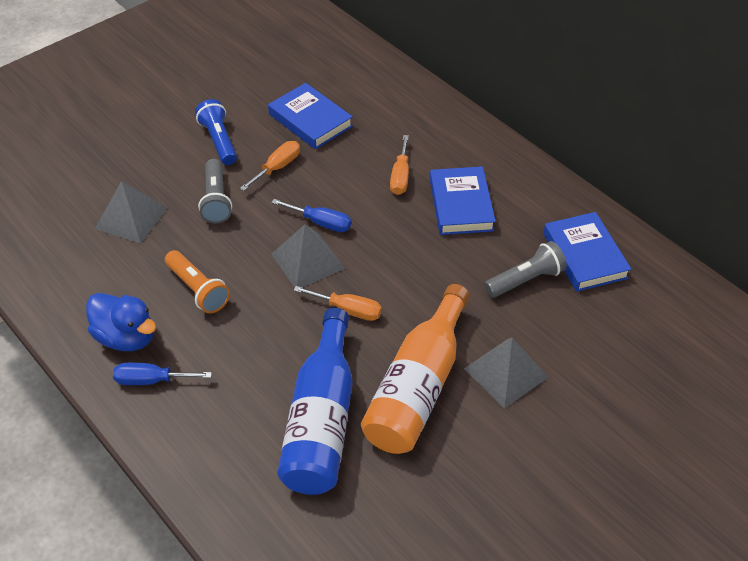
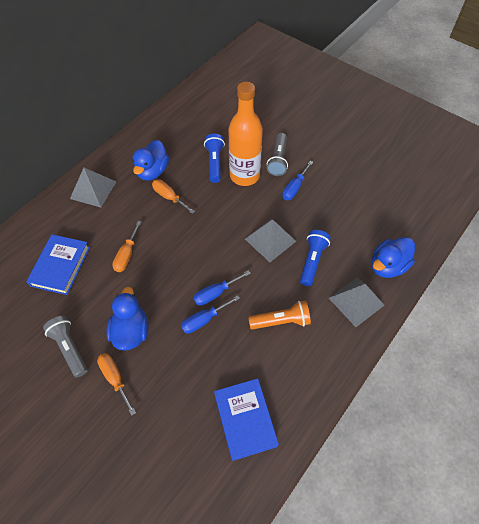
blue book: 3 -> 2
blue bottle: 1 -> 0
blue duck: 1 -> 3
blue flashlight: 1 -> 2
blue screwdriver: 2 -> 3

